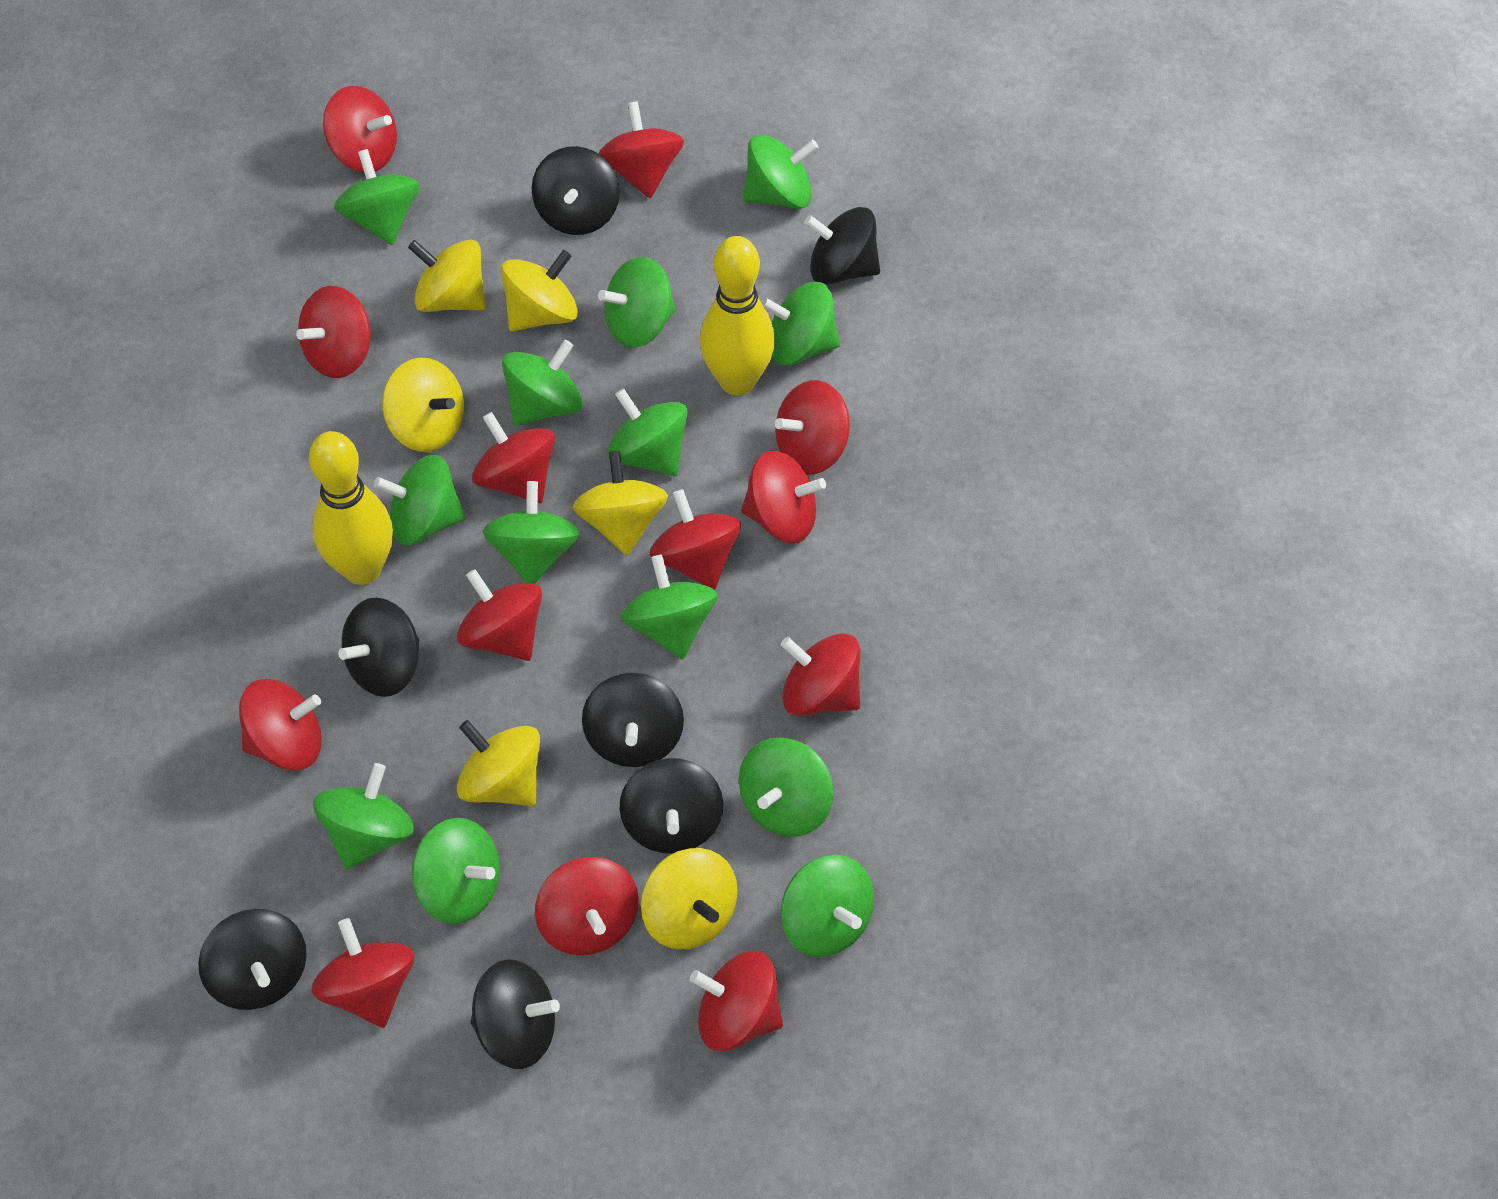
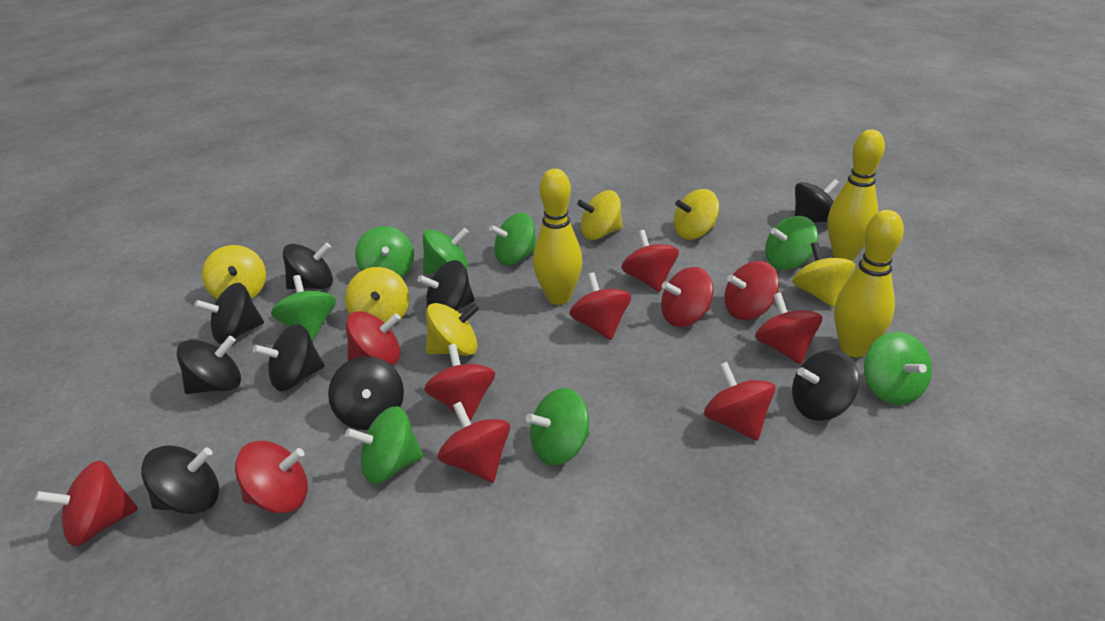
black spinning top: 7 -> 9
green spinning top: 13 -> 8
red spinning top: 13 -> 11
yellow bowling pin: 2 -> 3

